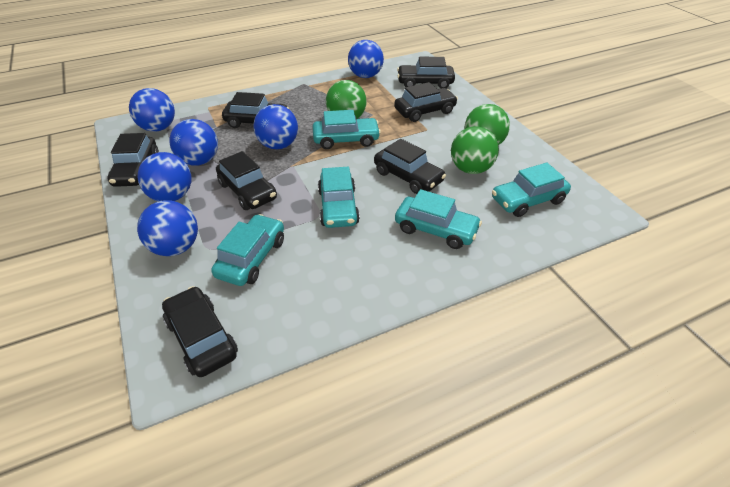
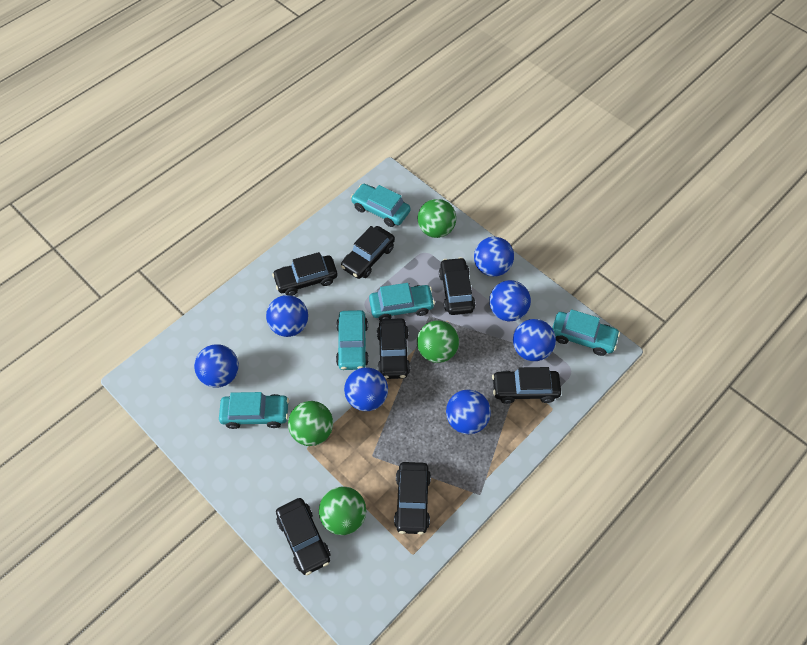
blue ball: 6 -> 7
green ball: 3 -> 4

